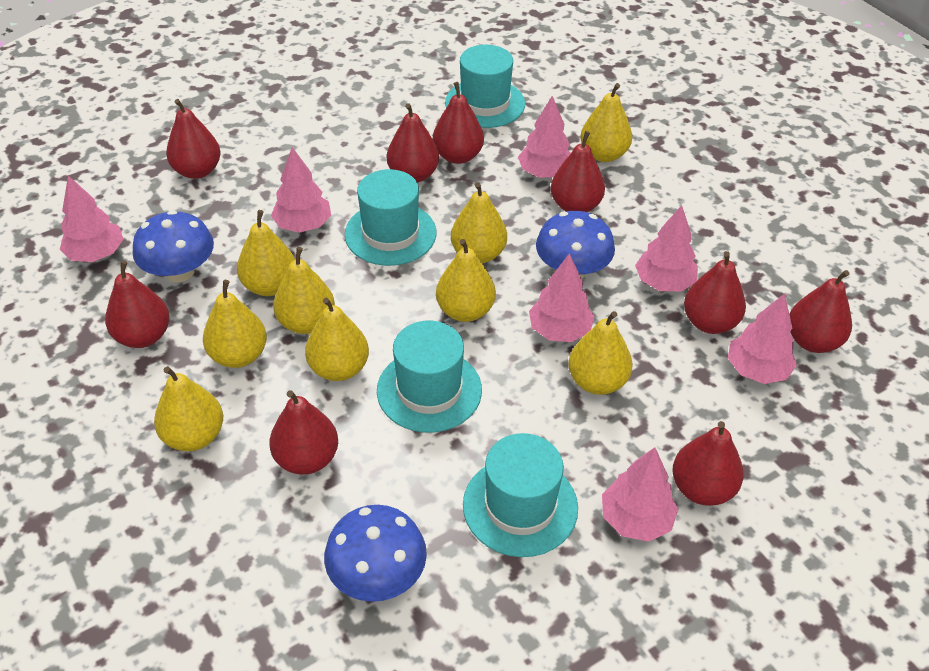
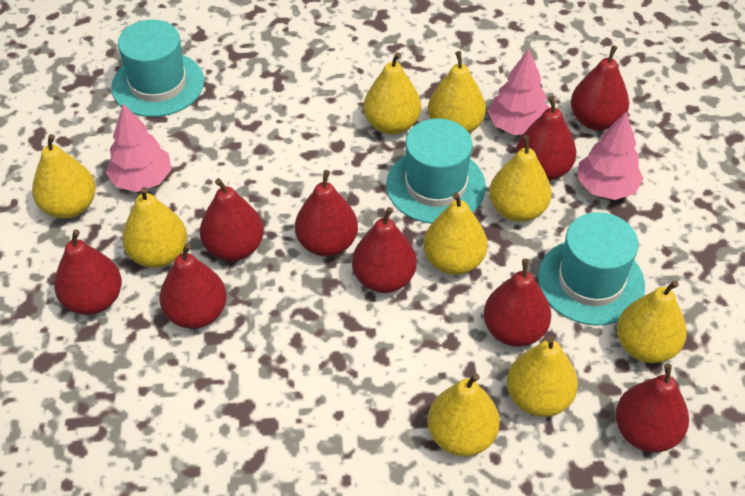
blue mushroom: 3 -> 0
pink tree: 7 -> 3
turquoise hat: 4 -> 3

